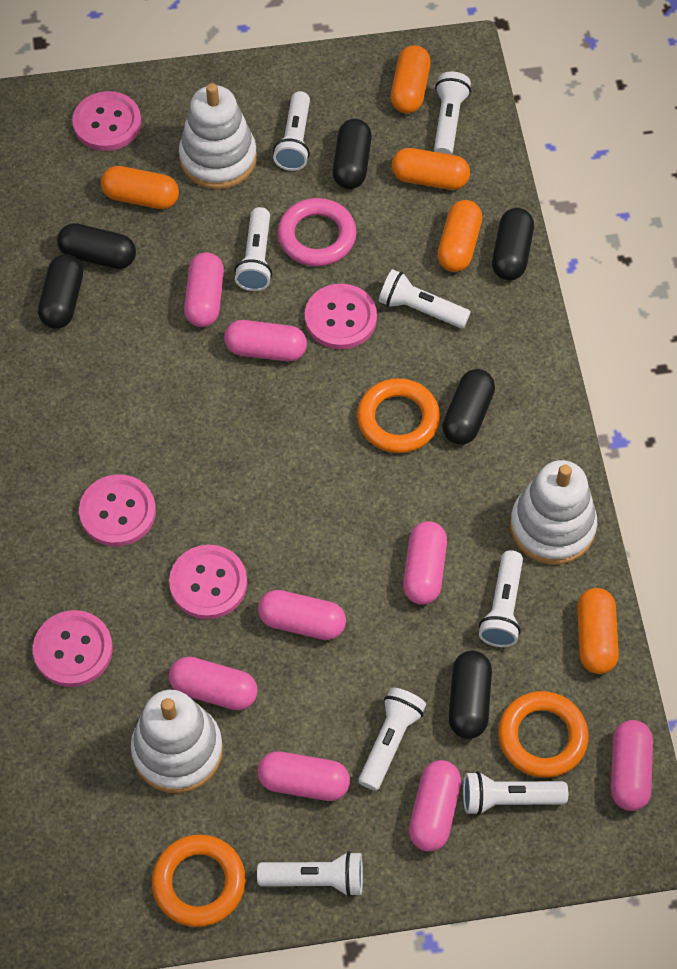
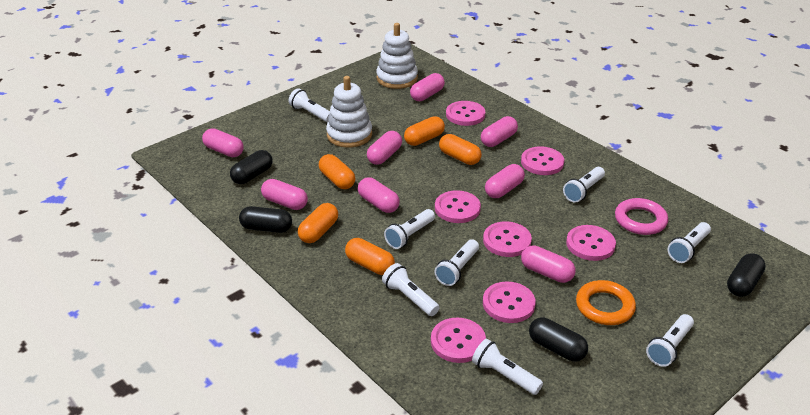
black capsule: 6 -> 4
orange ring: 3 -> 1
pink button: 5 -> 7
white stacking toy: 3 -> 2

